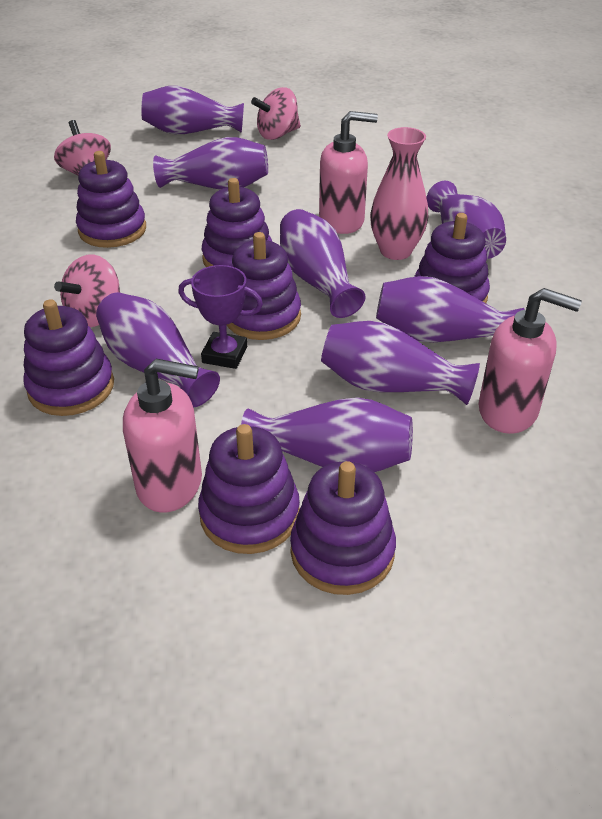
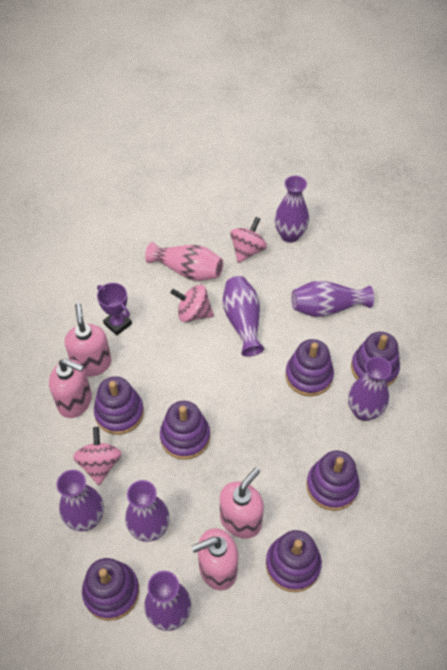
pink soap dispenser: 3 -> 4
purple vase: 8 -> 7

